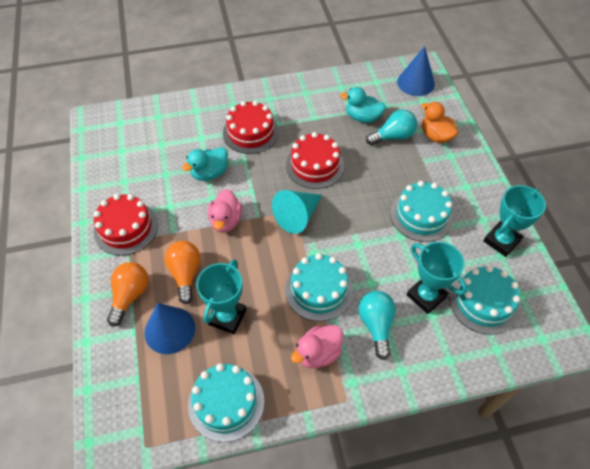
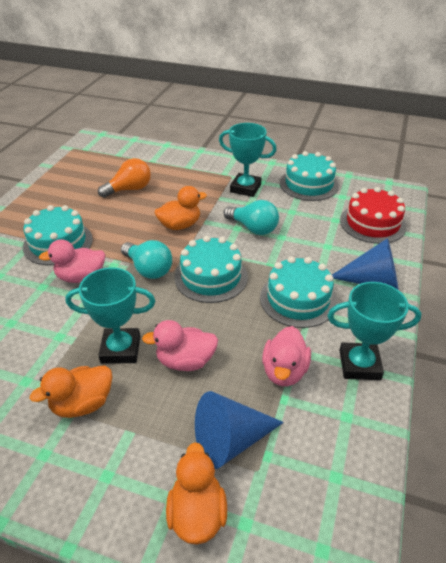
orange duck: 1 -> 3
orange light bulb: 2 -> 1
pink duck: 2 -> 3
red cake: 3 -> 1
turquoise cone: 1 -> 0
turquoise duck: 2 -> 0

